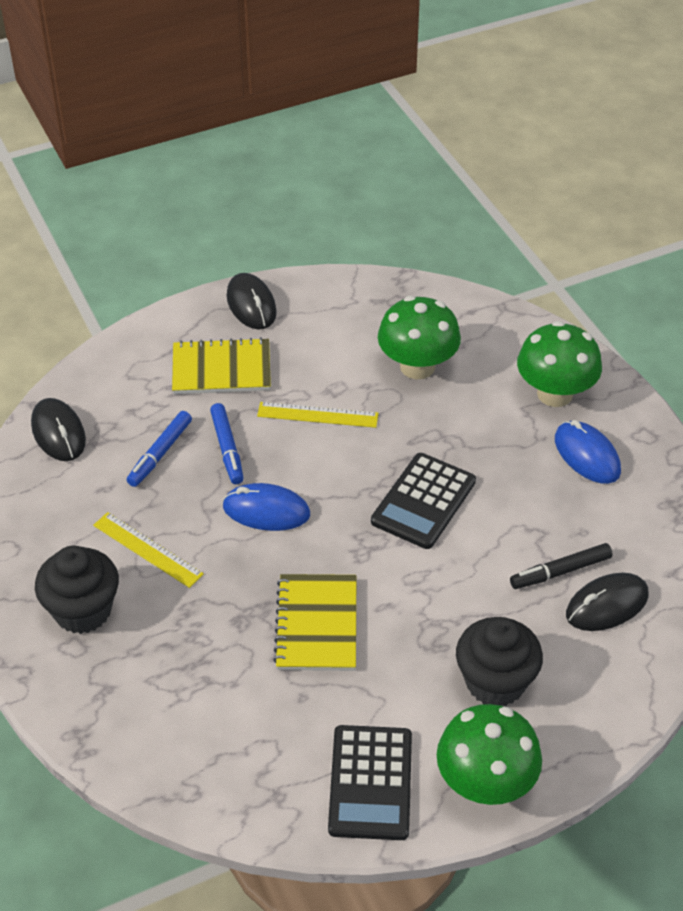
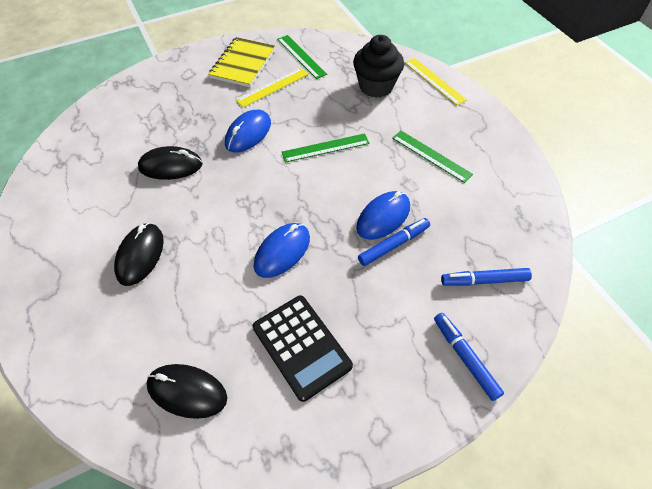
black calculator: 2 -> 1
black cupcake: 2 -> 1
black marker: 1 -> 0
blue marker: 2 -> 3
blue mouse: 2 -> 3
green mushroom: 3 -> 0
green ruler: 0 -> 3
yellow notebook: 2 -> 1

